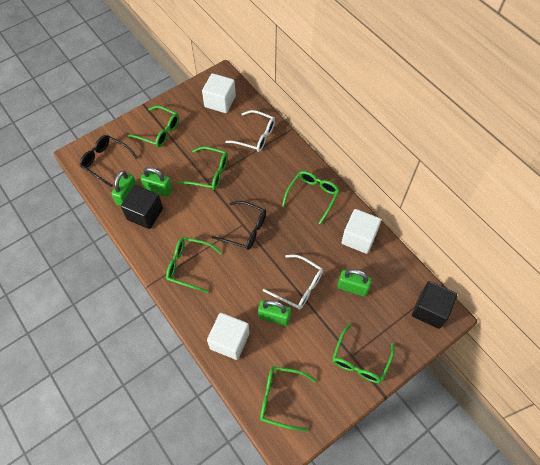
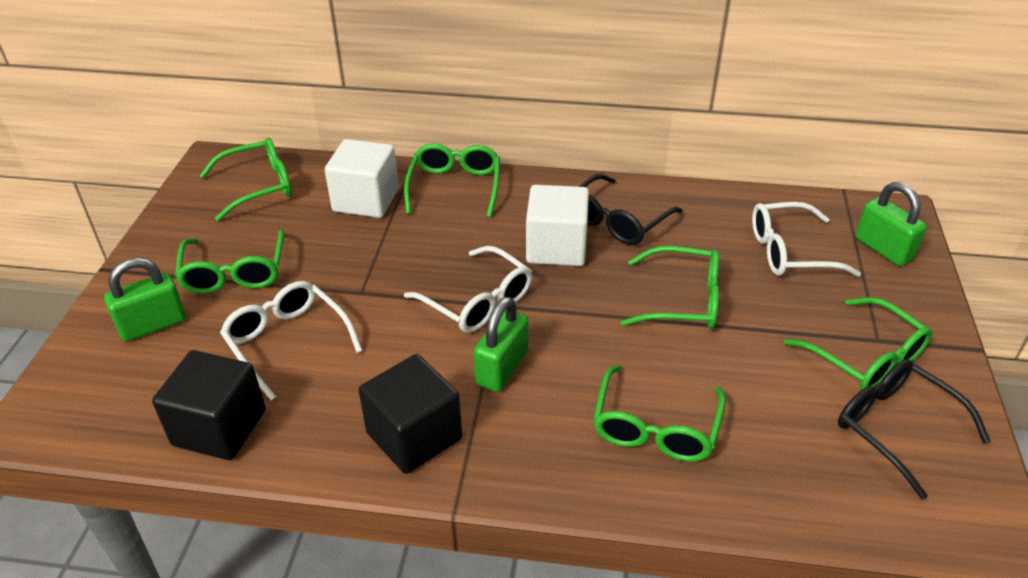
green padlock: 4 -> 3
white cube: 3 -> 2
white glasses: 2 -> 3

